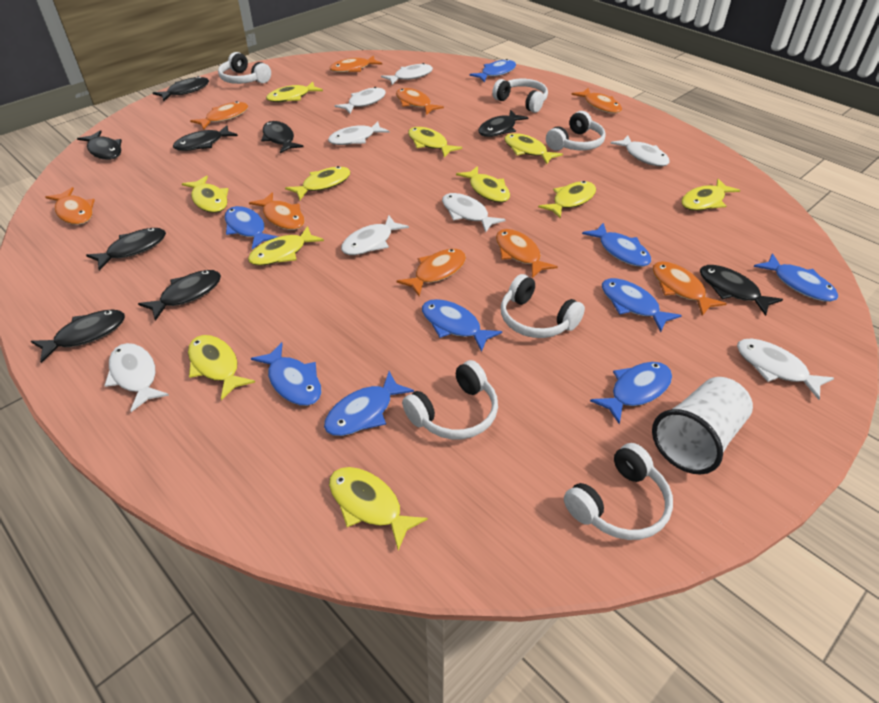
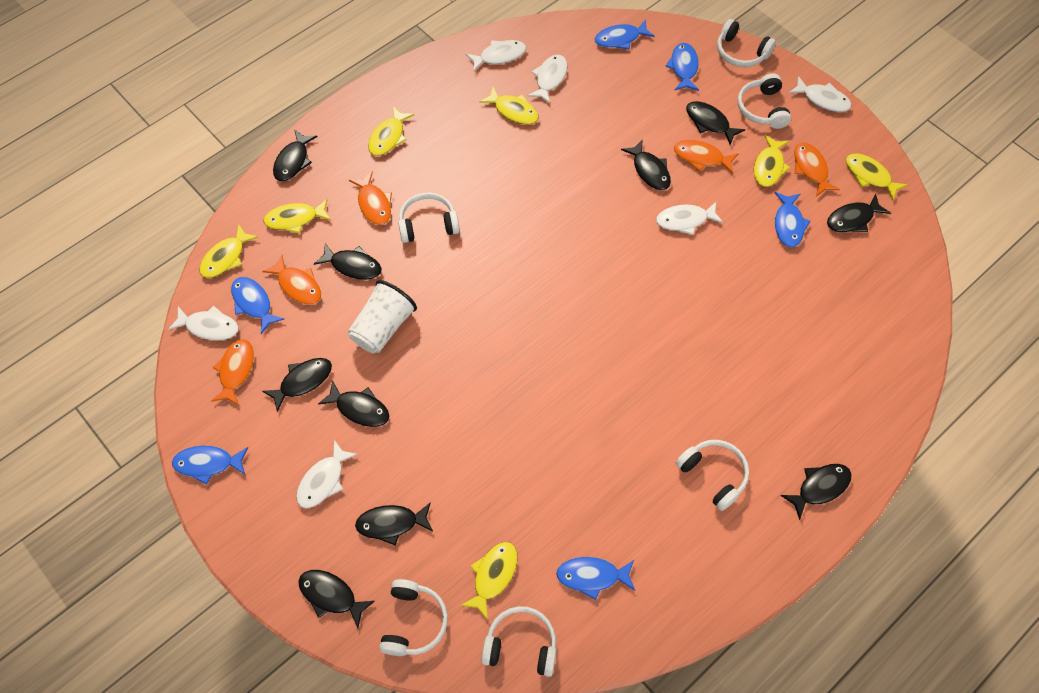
black fish: 9 -> 10
blue fish: 9 -> 6
orange fish: 9 -> 5
white fish: 8 -> 6
yellow fish: 11 -> 7

